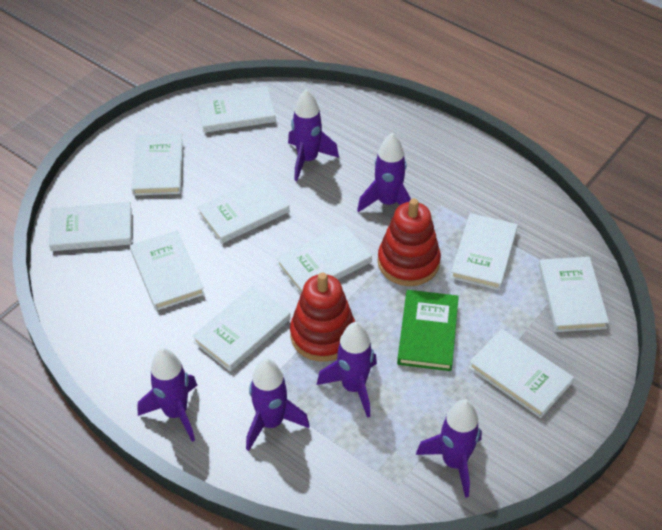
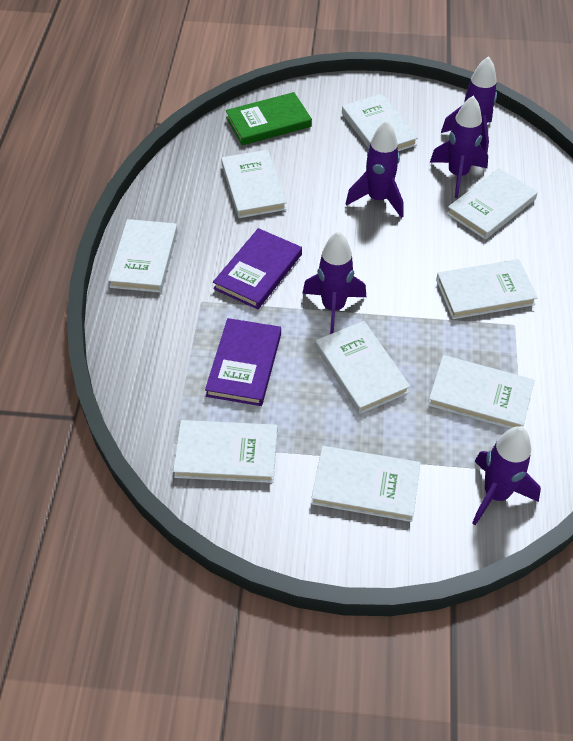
purple book: 0 -> 2
purple rocket: 6 -> 5
red stacking toy: 2 -> 0
white book: 10 -> 9

